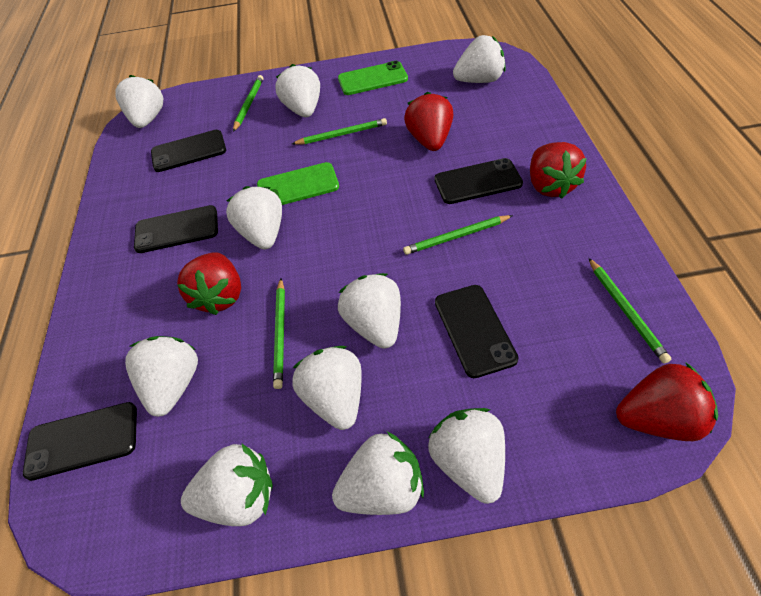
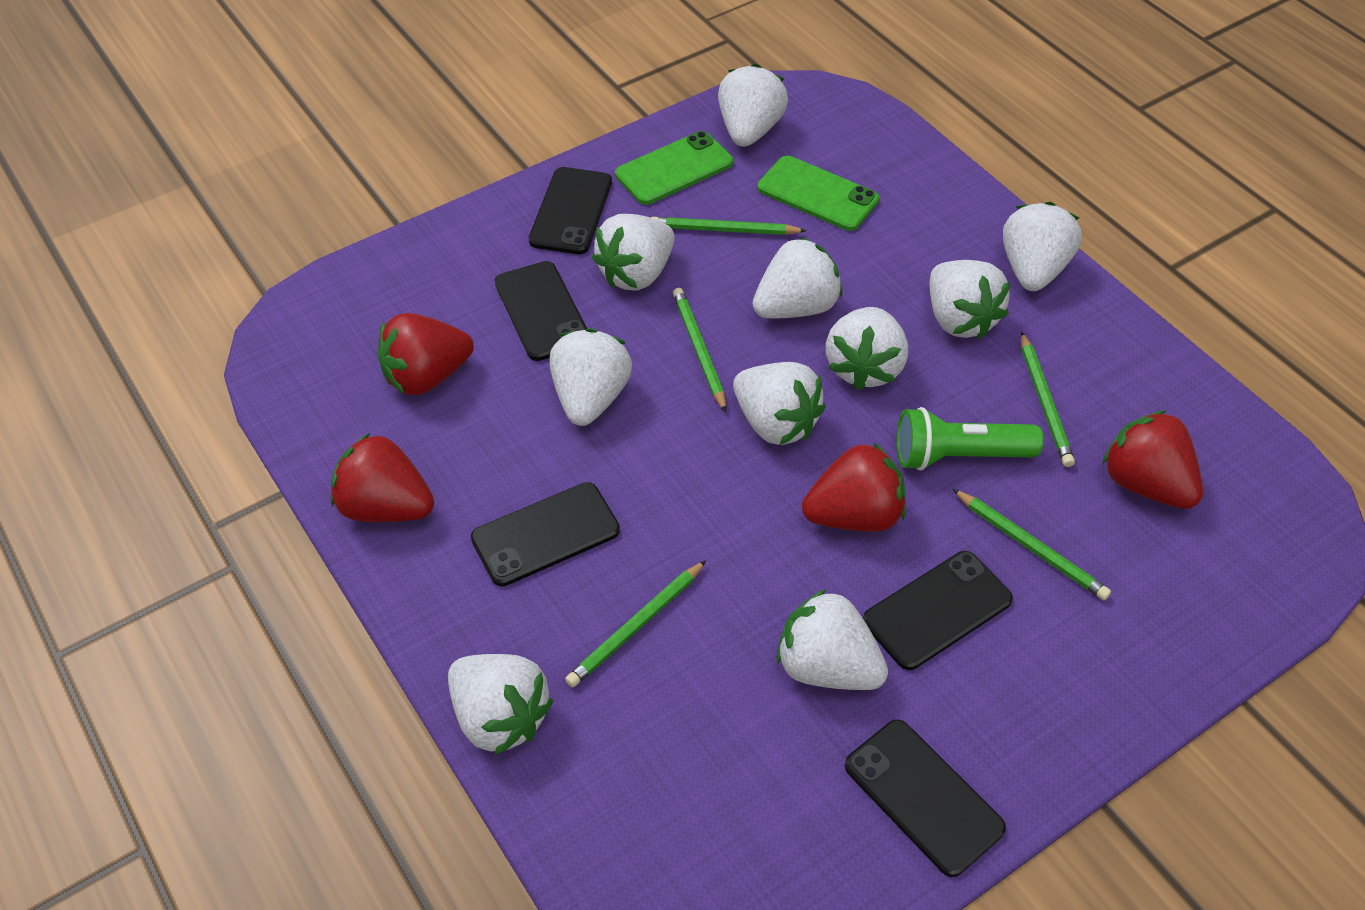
green flashlight: 0 -> 1

